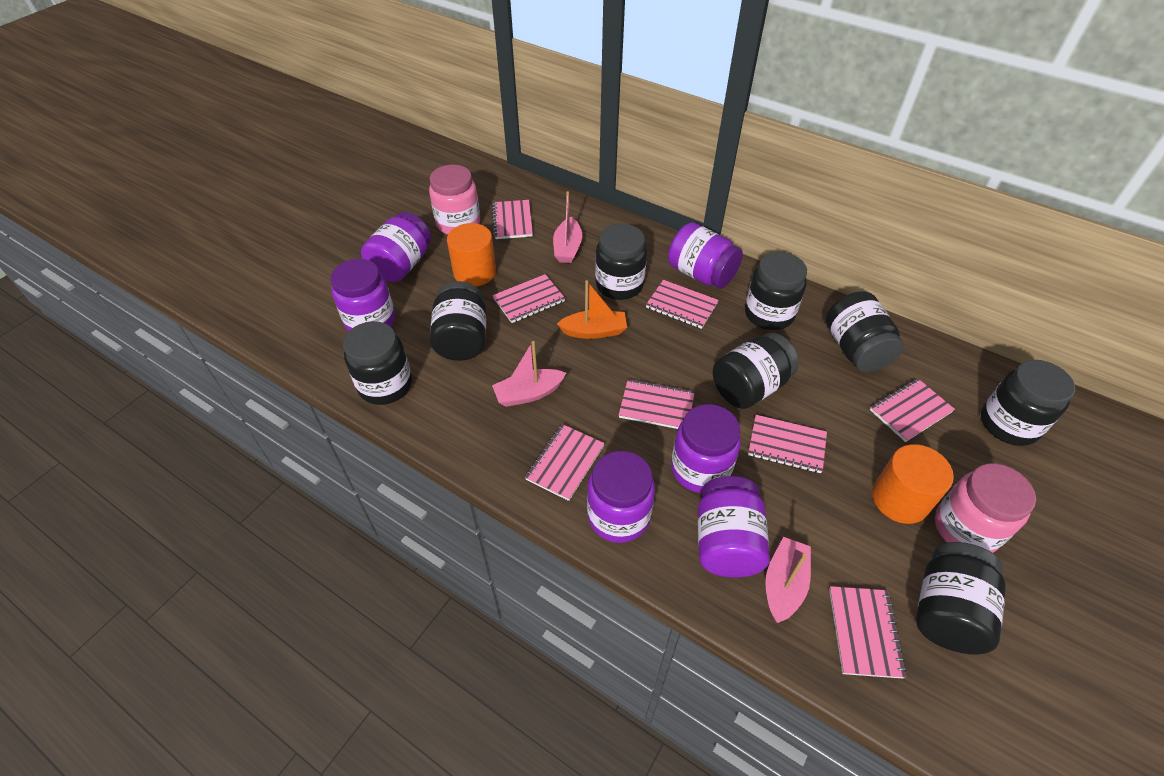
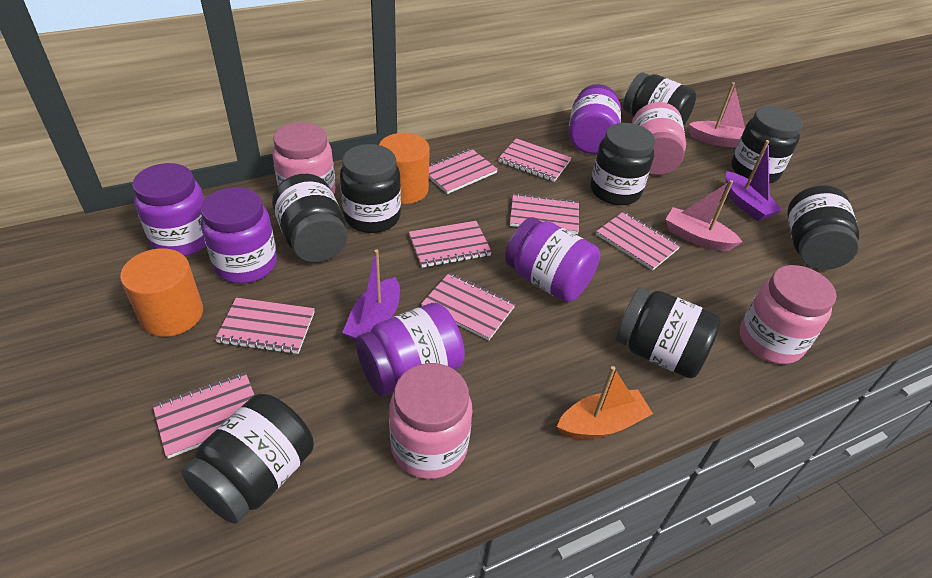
pink boat: 3 -> 2
pink jar: 2 -> 4
purple boat: 0 -> 2
purple jar: 6 -> 5

